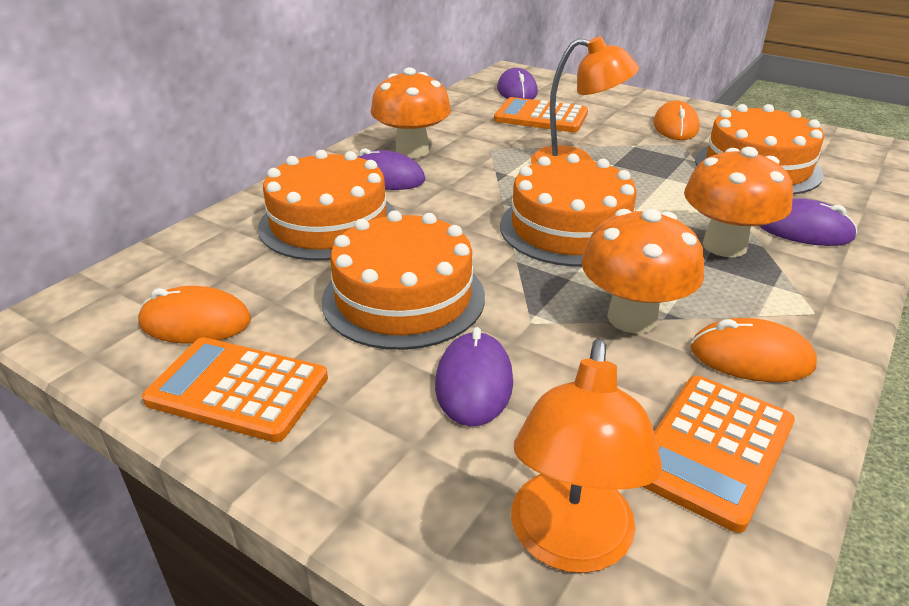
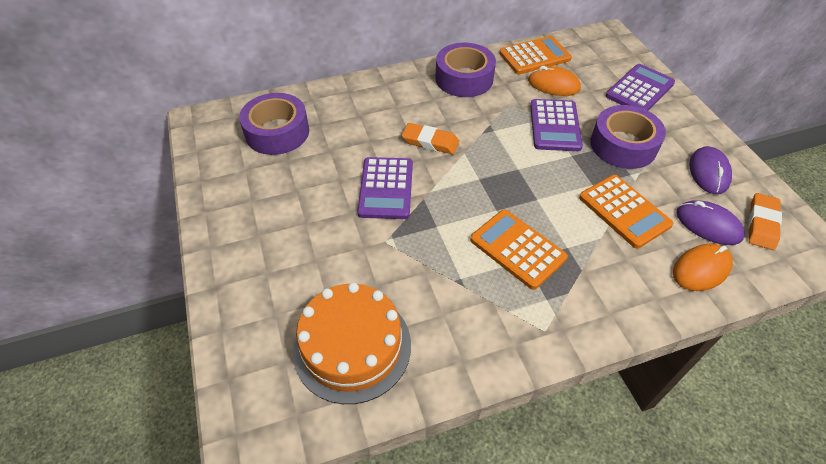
orange cake: 4 -> 1
orange eraser: 0 -> 2
orange lamp: 2 -> 0
orange mouse: 3 -> 2
orange mushroom: 3 -> 0
purple calculator: 0 -> 3
purple mouse: 4 -> 2
purple tape: 0 -> 3

